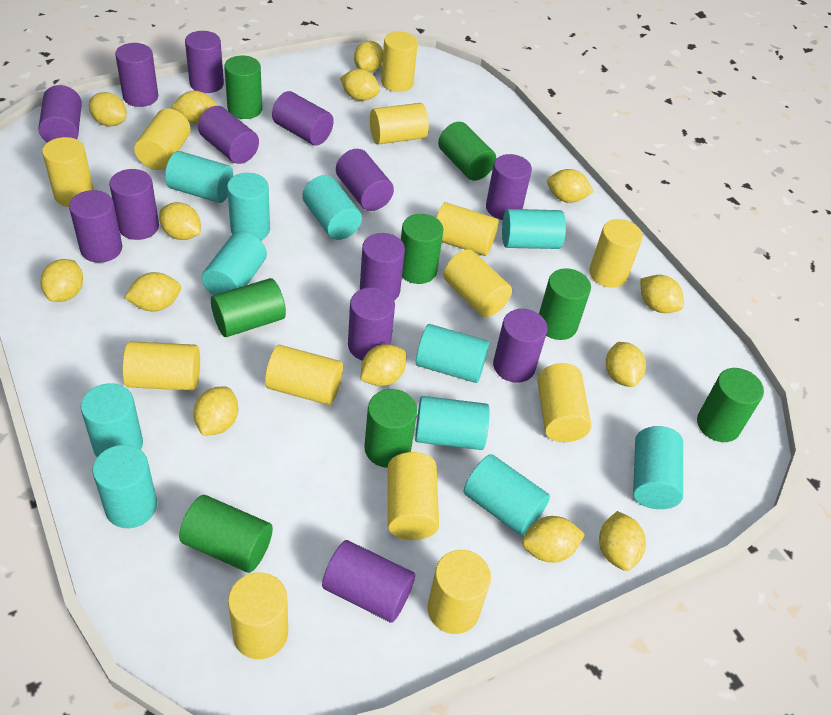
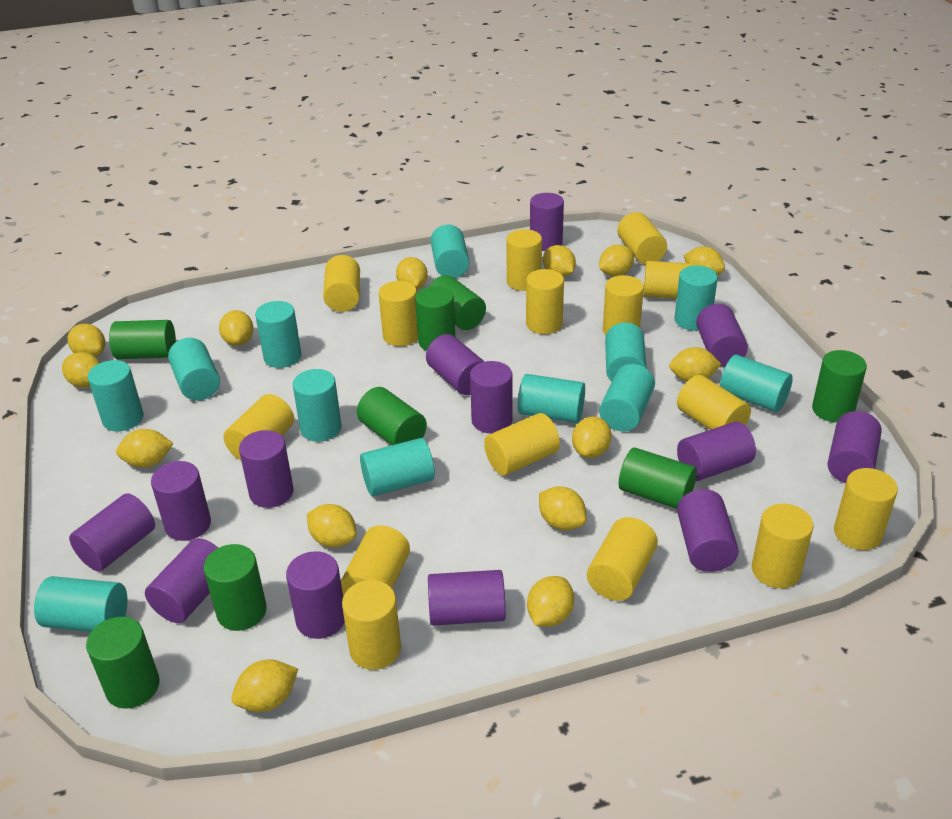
turquoise cylinder: 11 -> 12
yellow cylinder: 13 -> 15

